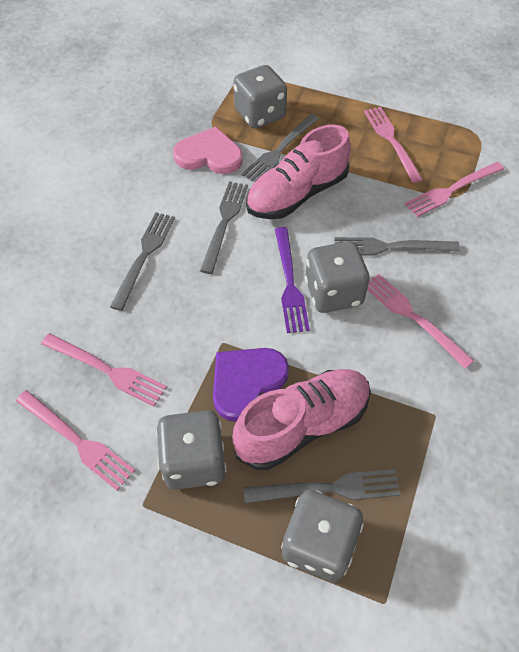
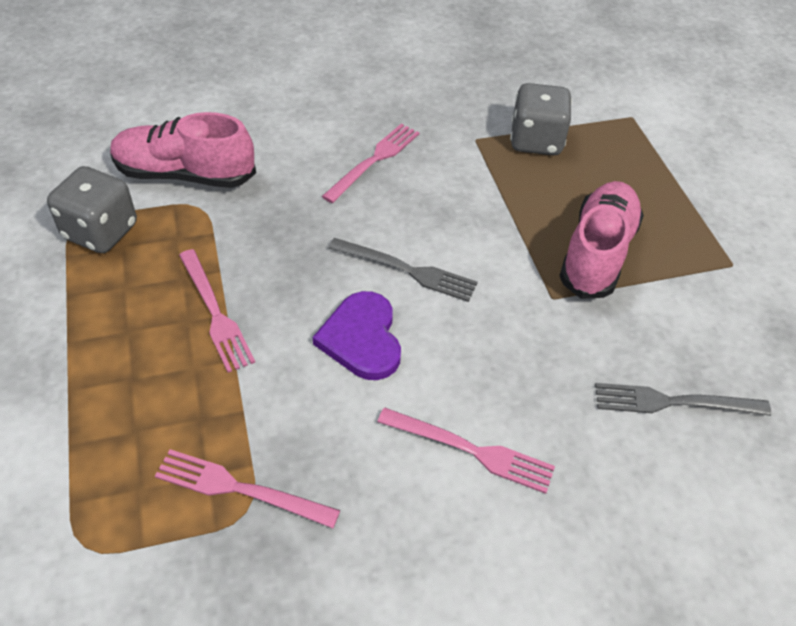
grey dice: 4 -> 2
grey fork: 5 -> 2
pink fork: 5 -> 4
pink heart: 1 -> 0
purple fork: 1 -> 0

